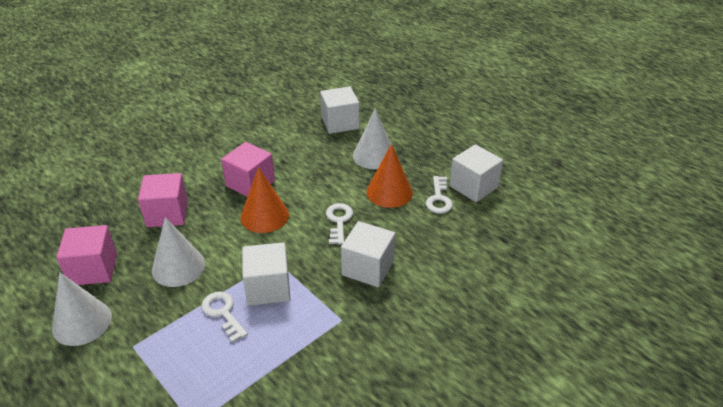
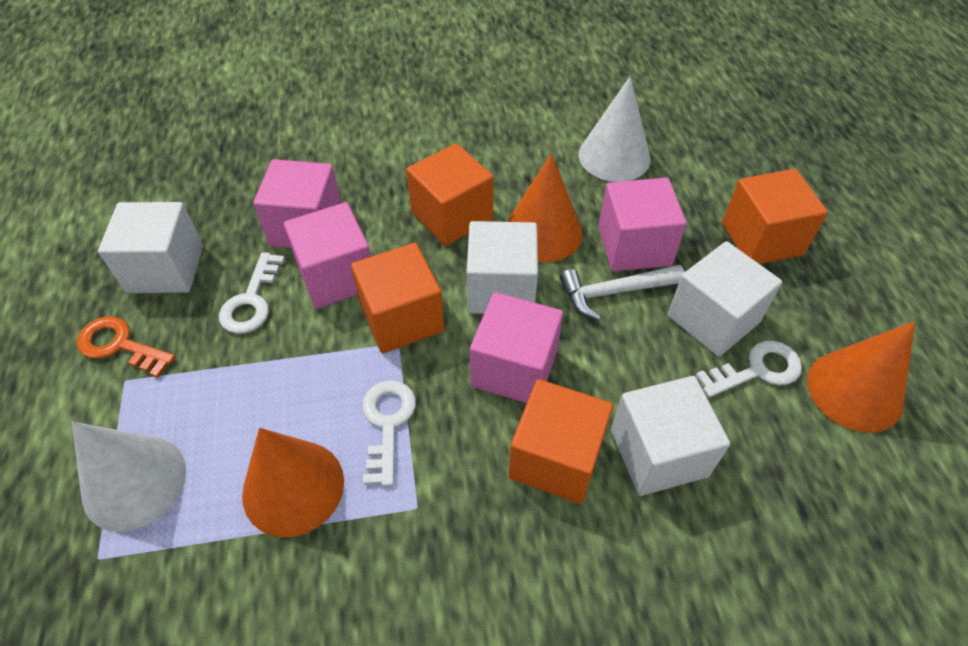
orange cone: 2 -> 3
orange cube: 0 -> 4
orange key: 0 -> 1
pink cube: 3 -> 4
white cone: 3 -> 2
white hammer: 0 -> 1

